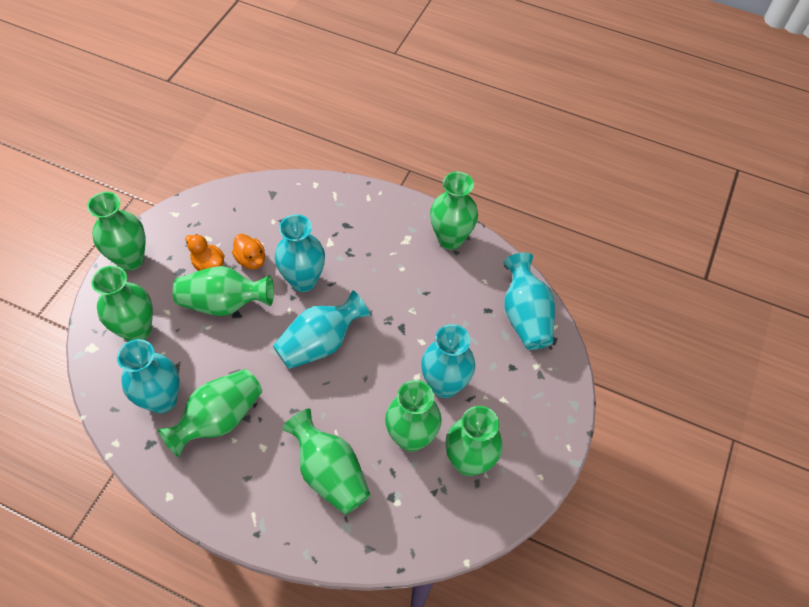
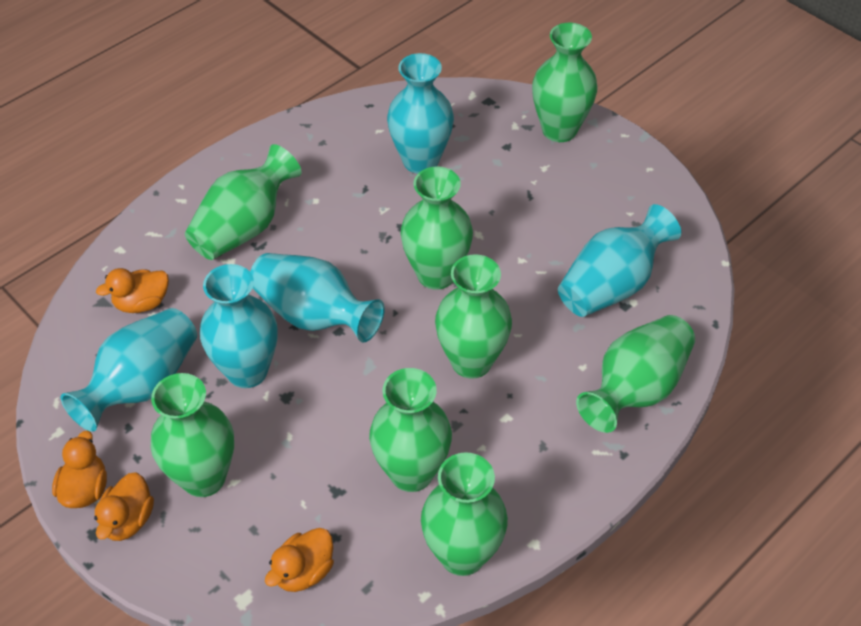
orange duck: 2 -> 4

